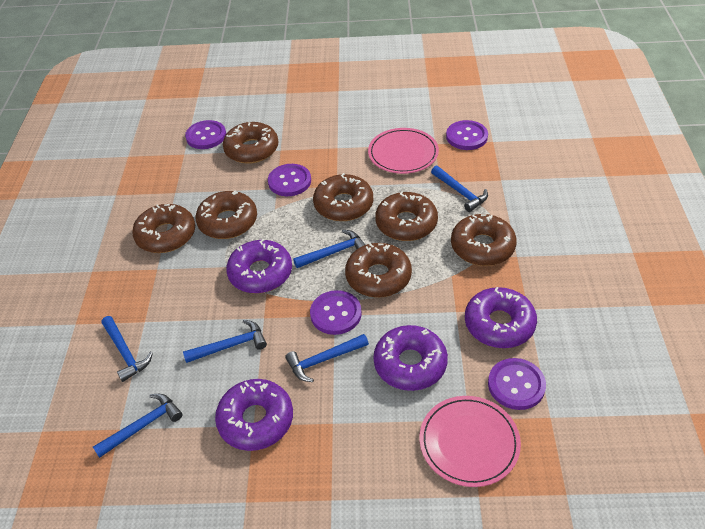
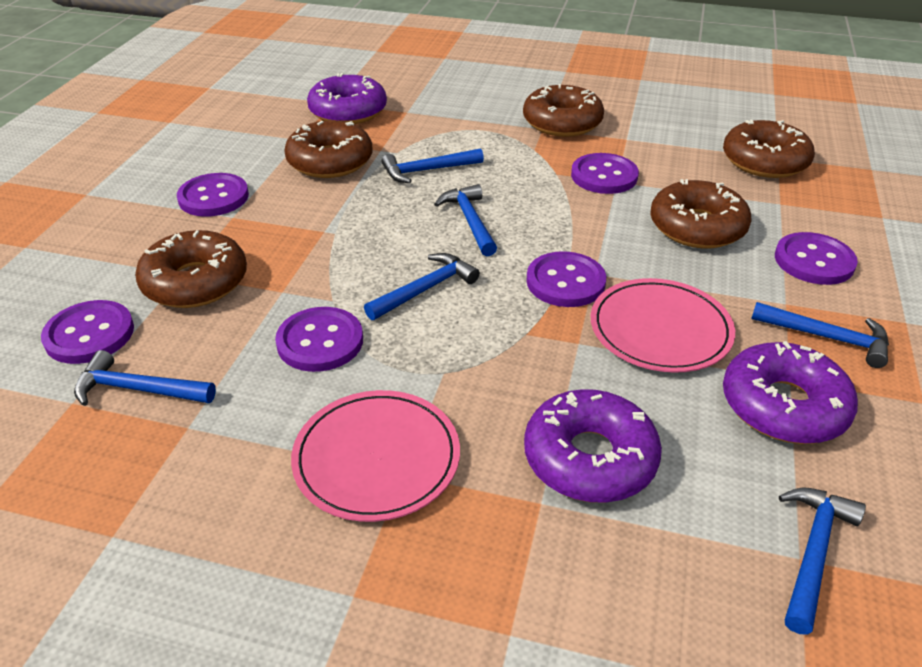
brown donut: 7 -> 5
purple button: 5 -> 6
purple donut: 4 -> 3

